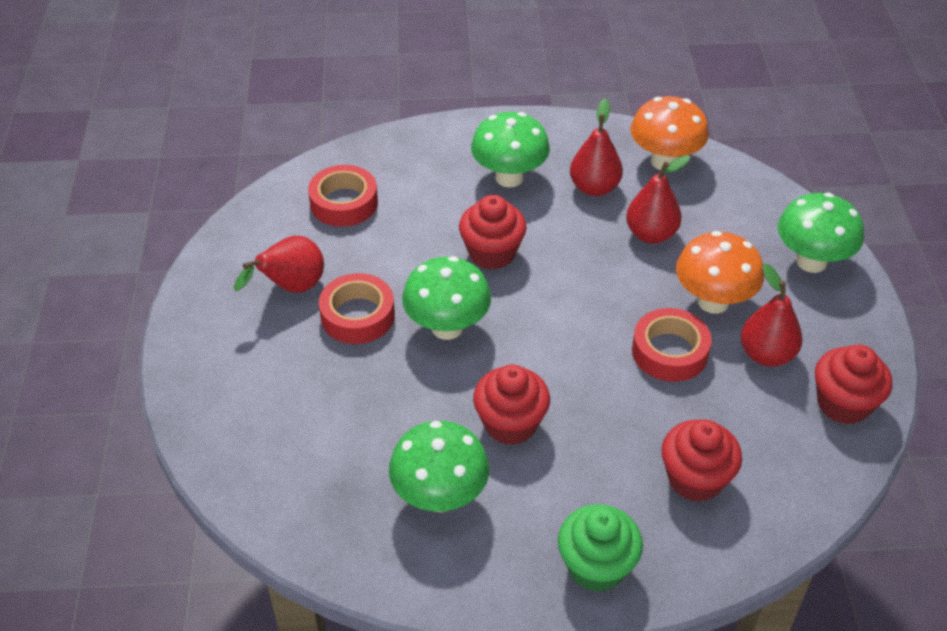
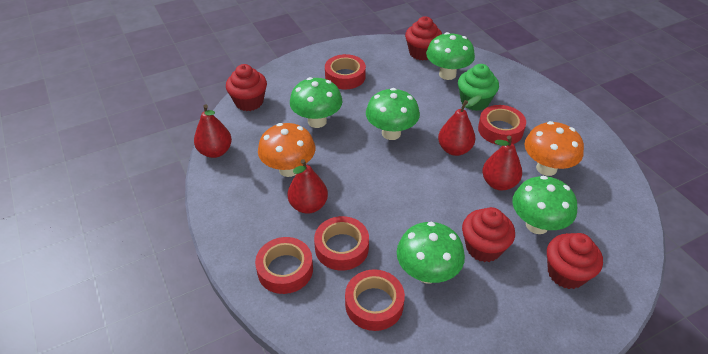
green mushroom: 4 -> 5
red tape: 3 -> 5

